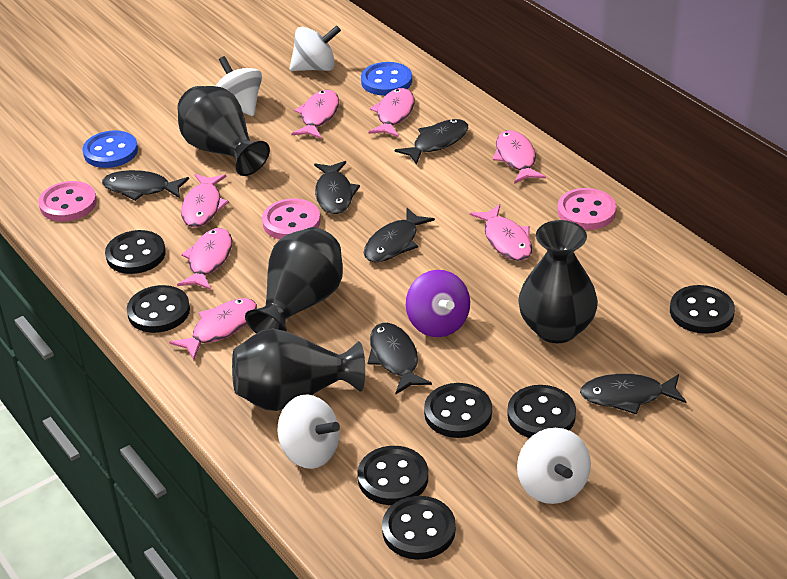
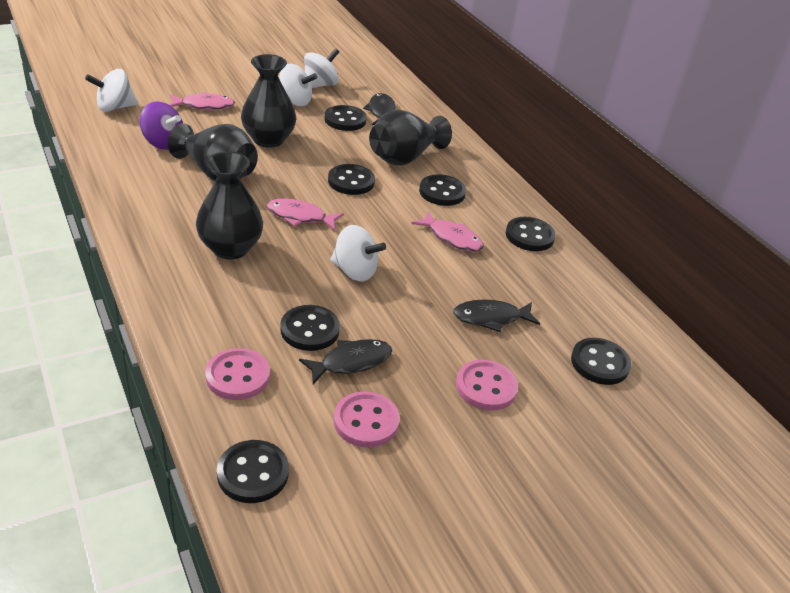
black fish: 6 -> 3
blue button: 2 -> 0
pink fish: 7 -> 3

